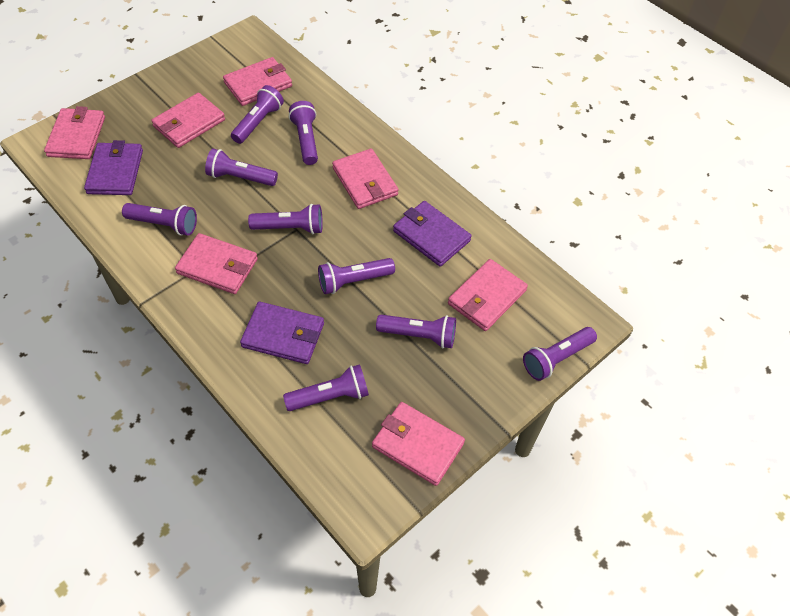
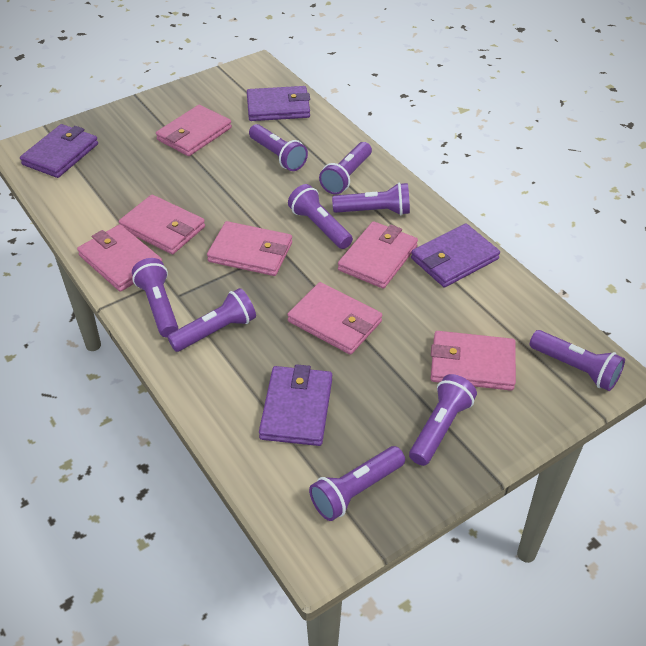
purple wallet: 3 -> 4

